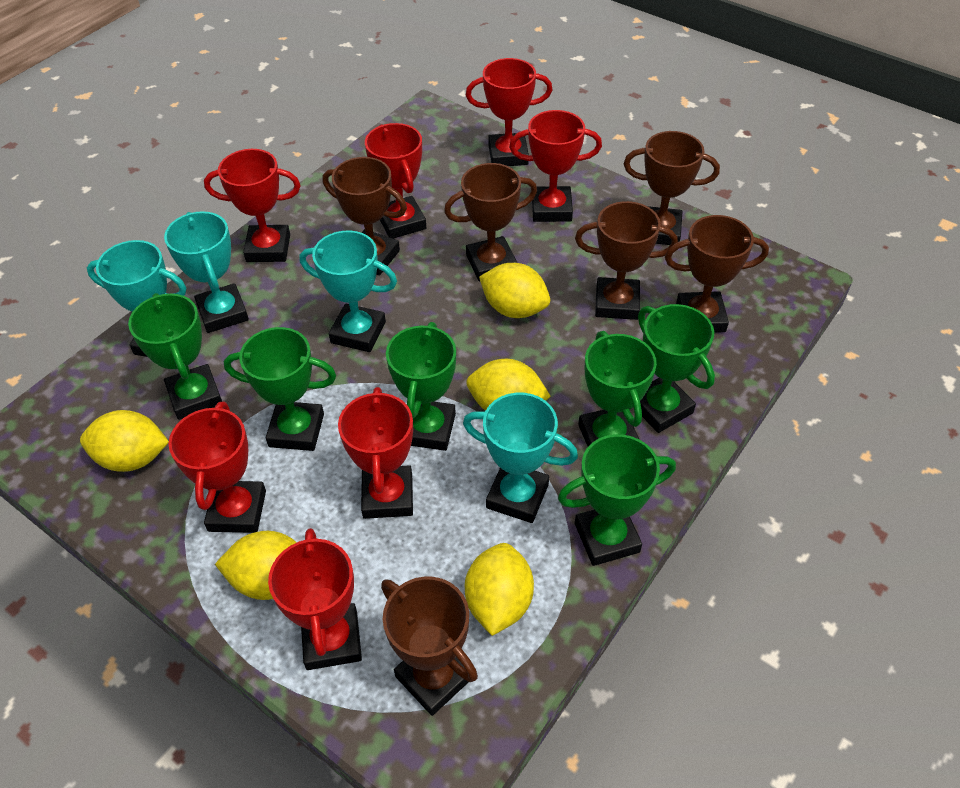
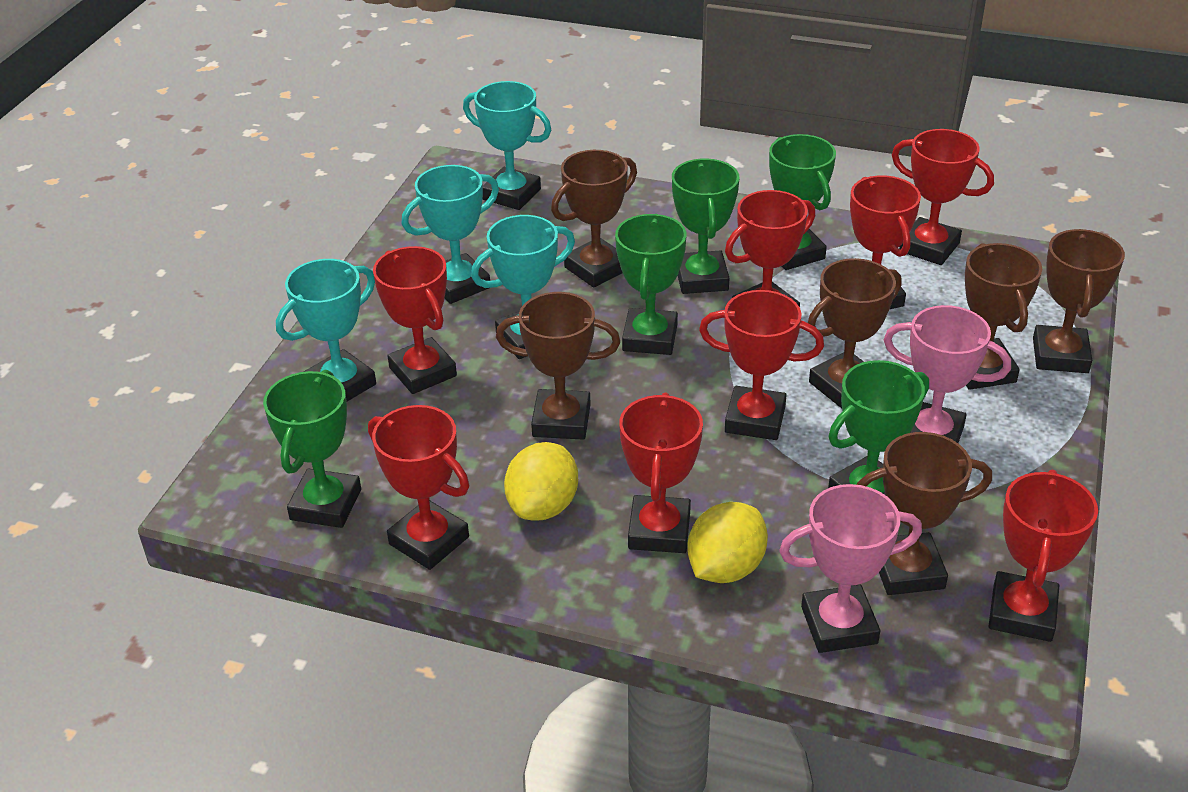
green trophy: 6 -> 5
pink trophy: 0 -> 2
red trophy: 7 -> 8
yellow lemon: 5 -> 2

